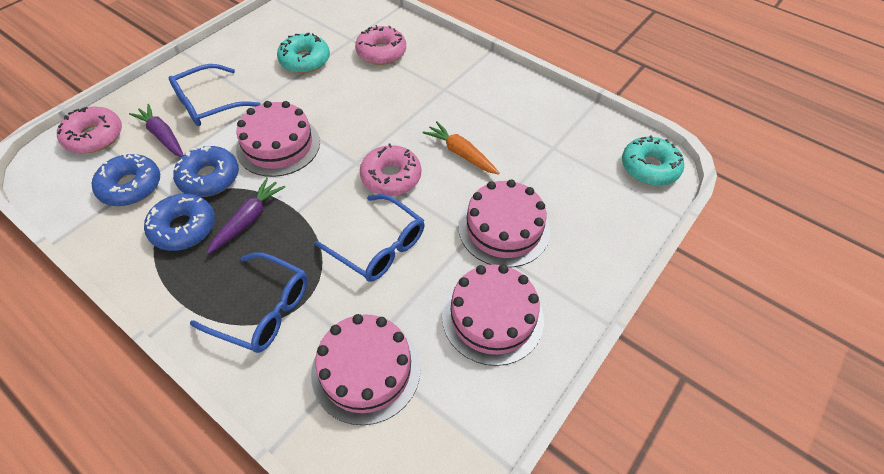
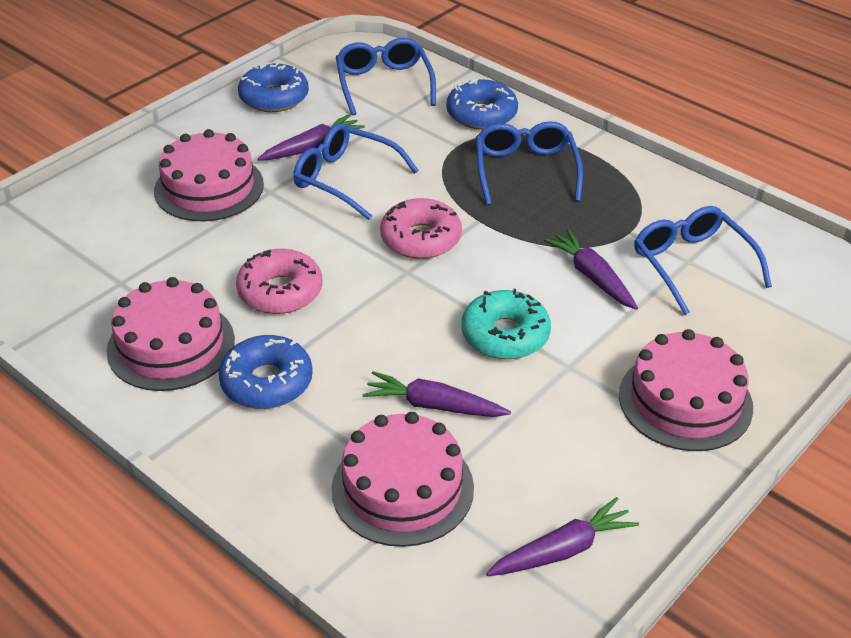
blue glasses: 3 -> 4
orange carrot: 1 -> 0
pink donut: 3 -> 2
purple carrot: 2 -> 4
turquoise donut: 2 -> 1

